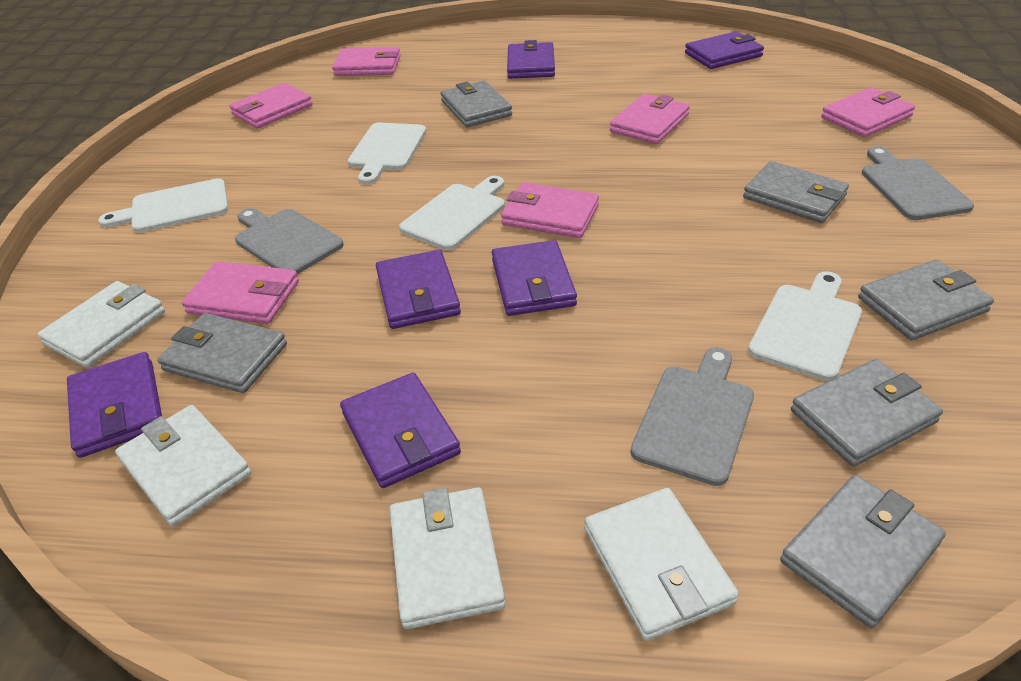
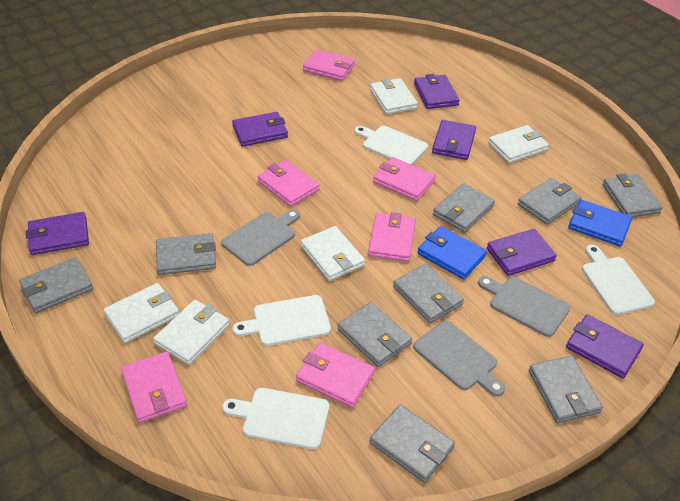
blue wallet: 0 -> 2
grey wallet: 6 -> 9
white wallet: 4 -> 5

